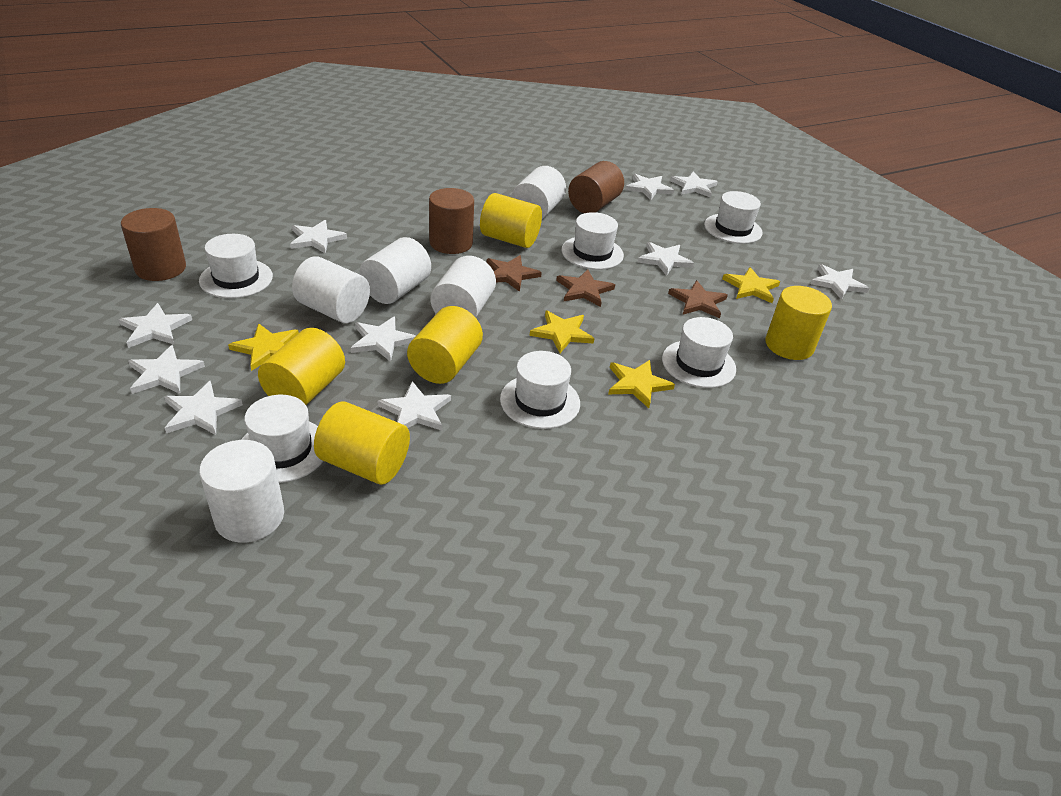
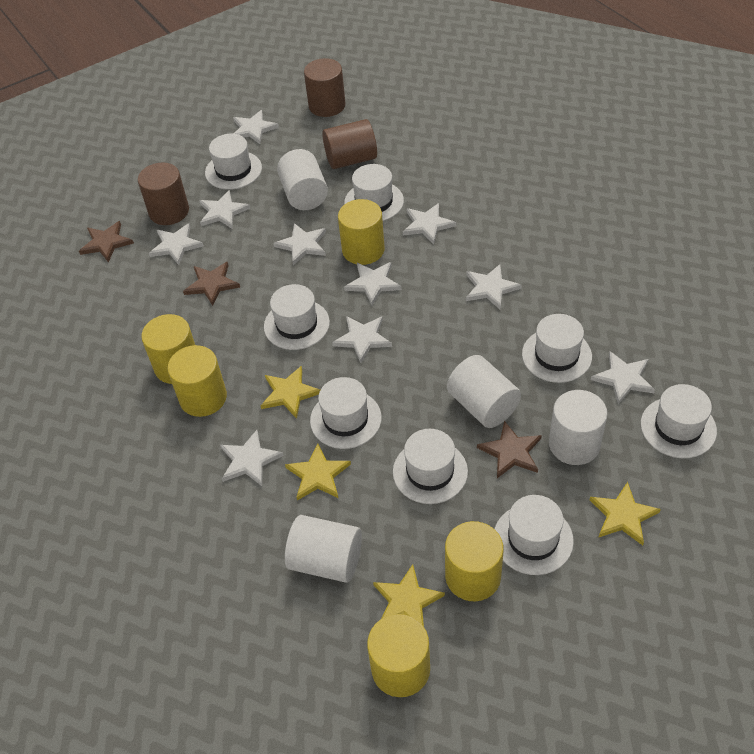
white cylinder: 5 -> 4
white hat: 6 -> 8

